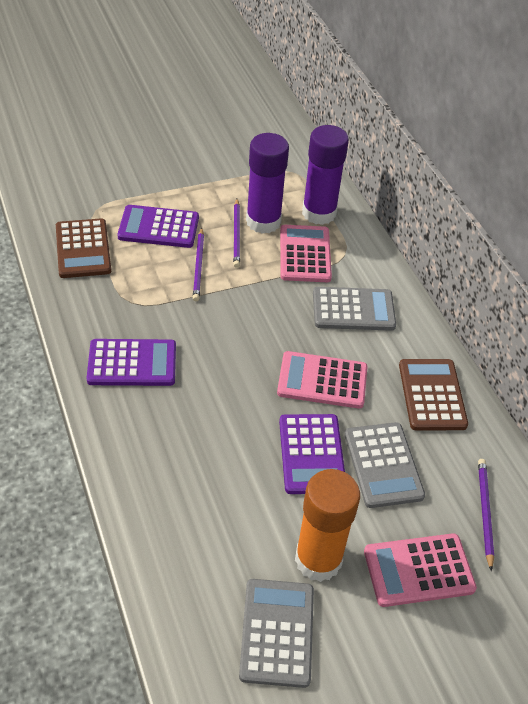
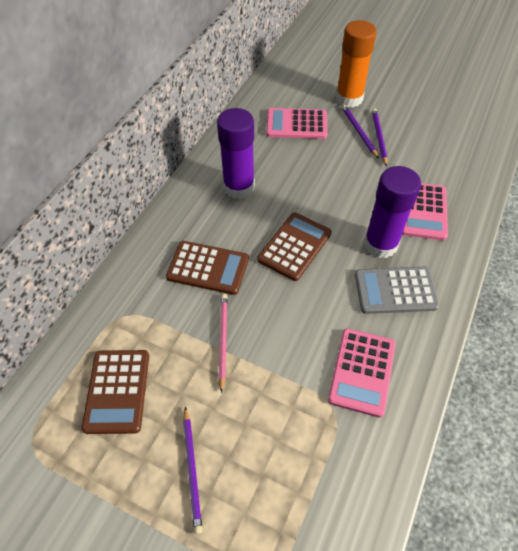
brown calculator: 2 -> 3
grey calculator: 3 -> 1
pink pencil: 0 -> 1
purple calculator: 3 -> 0

